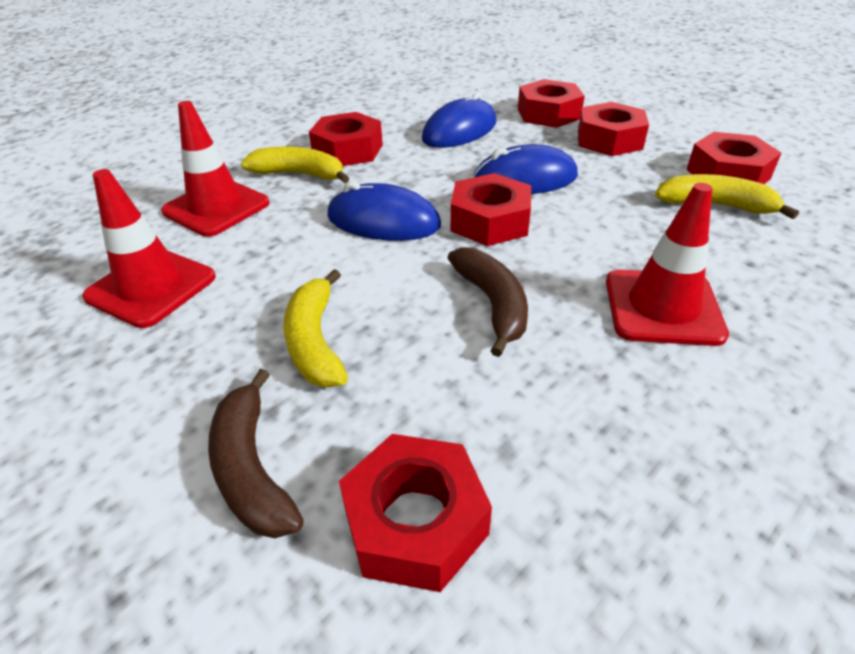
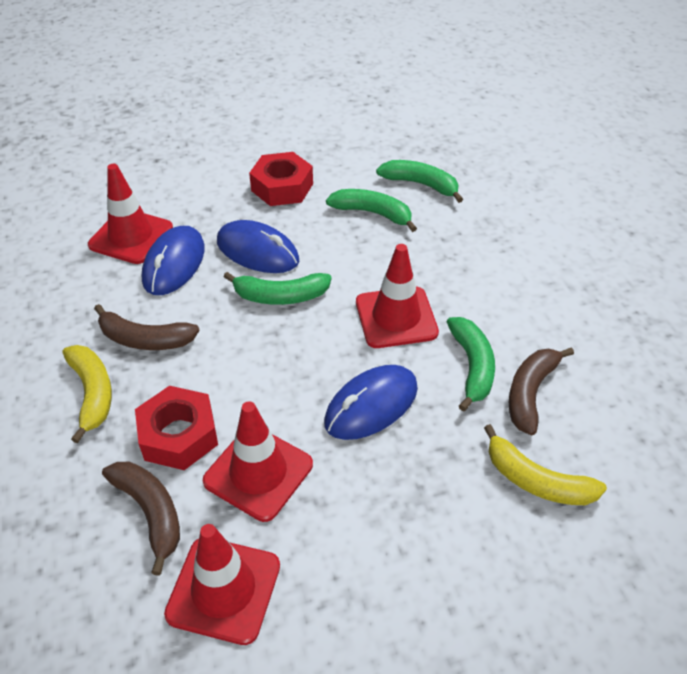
brown banana: 2 -> 3
green banana: 0 -> 4
red nut: 6 -> 2
red traffic cone: 3 -> 4
yellow banana: 3 -> 2

